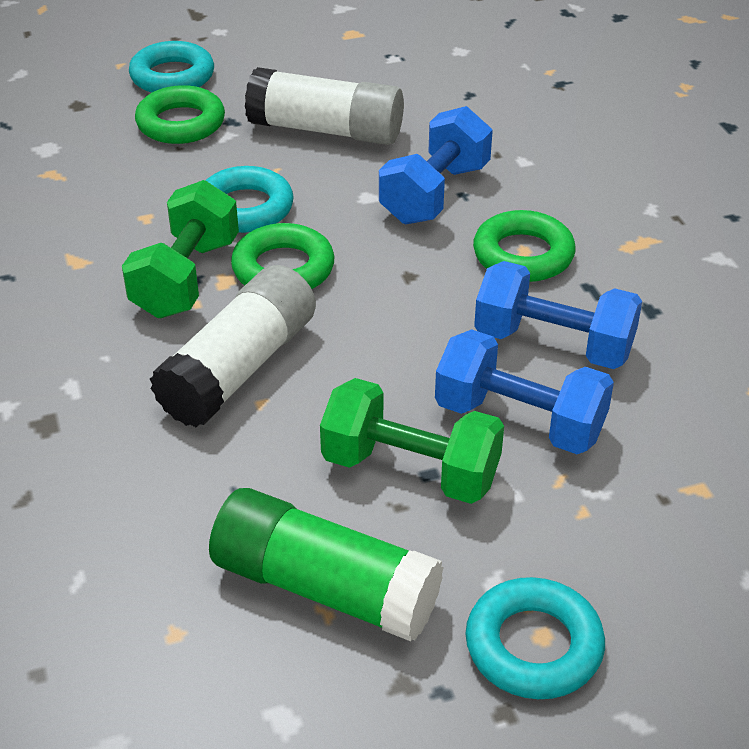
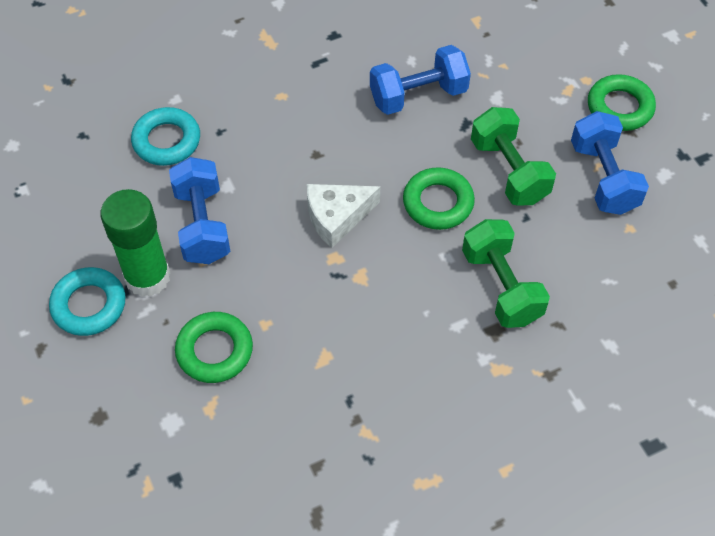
turquoise ring: 3 -> 2
white cheese: 0 -> 1
white glue stick: 2 -> 0

